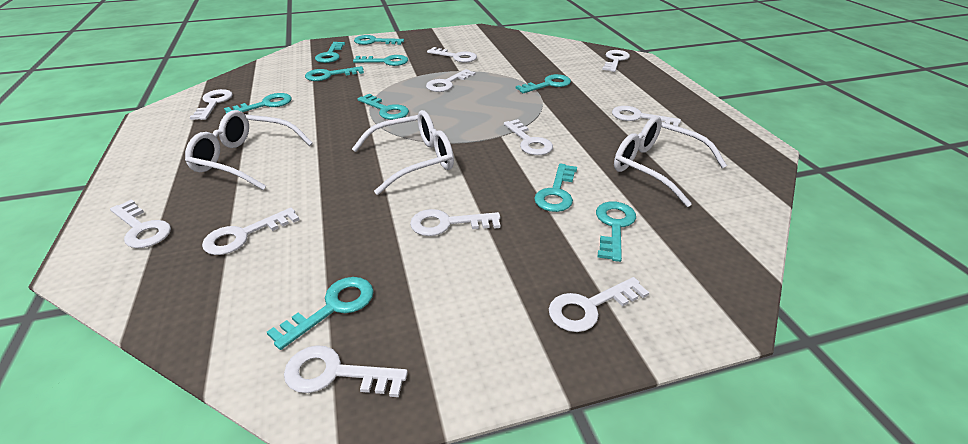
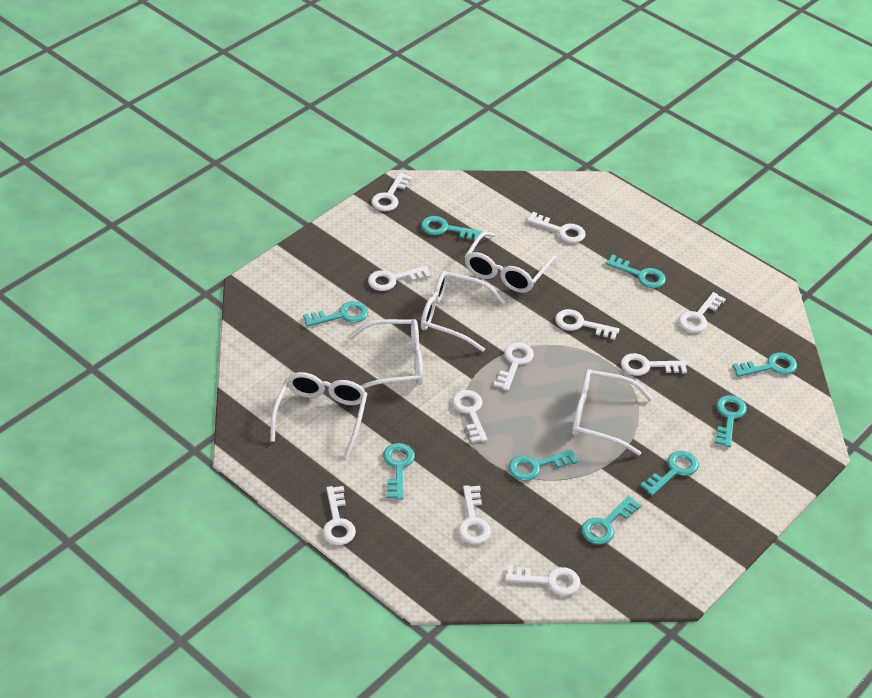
turquoise key: 10 -> 9
white glasses: 3 -> 5

